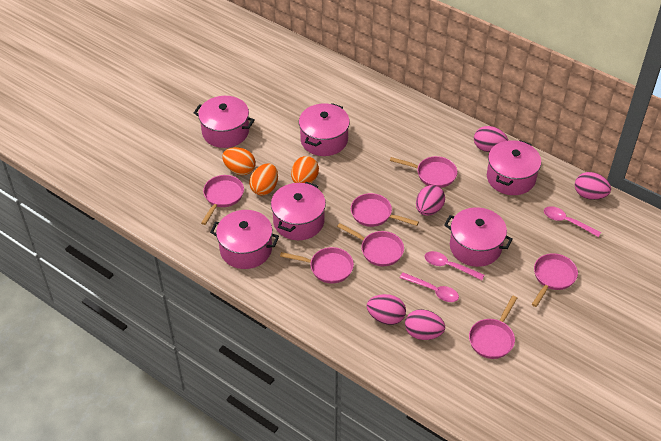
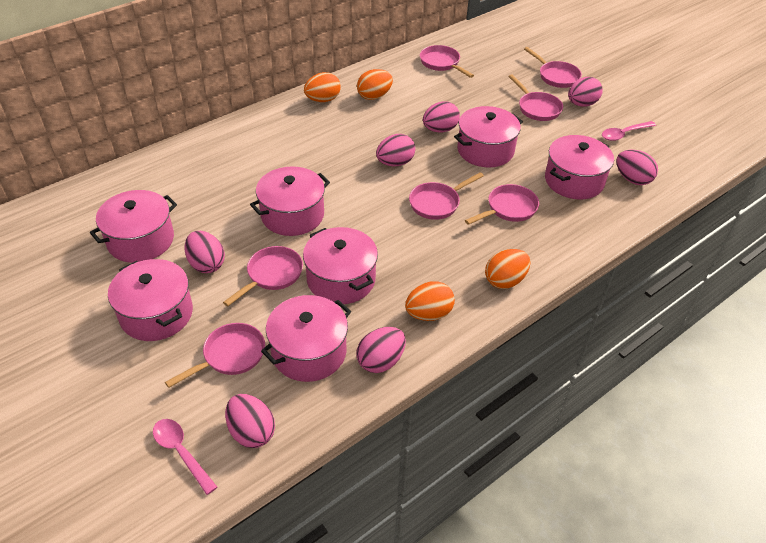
orange egg: 3 -> 4
pink egg: 5 -> 7
pink pot: 6 -> 7
pink spoon: 3 -> 2

